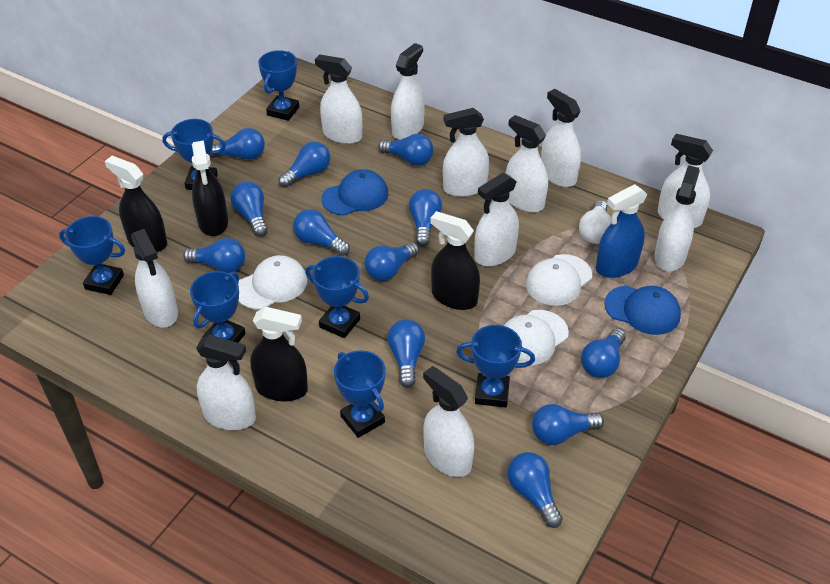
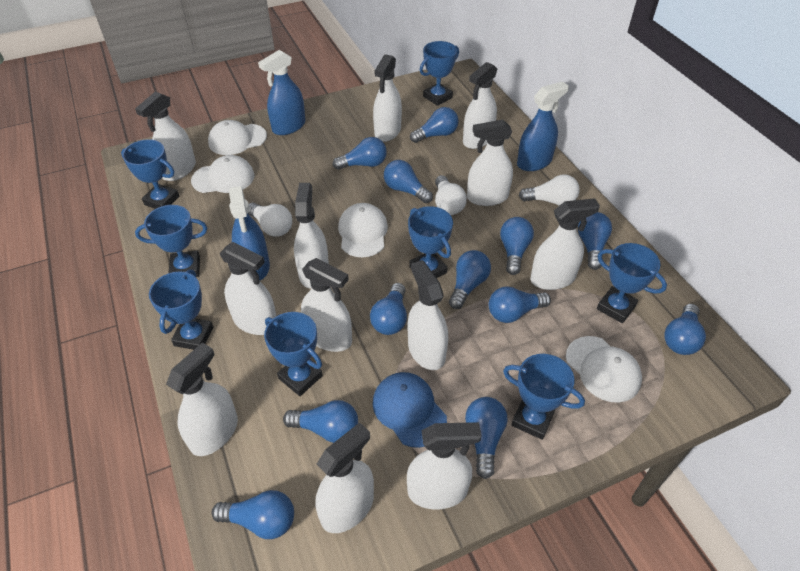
black spray bottle: 4 -> 0
blue cap: 2 -> 1
blue spray bottle: 1 -> 3
blue trophy: 7 -> 8
white cap: 3 -> 4
white light bulb: 1 -> 3
white spray bottle: 11 -> 12

